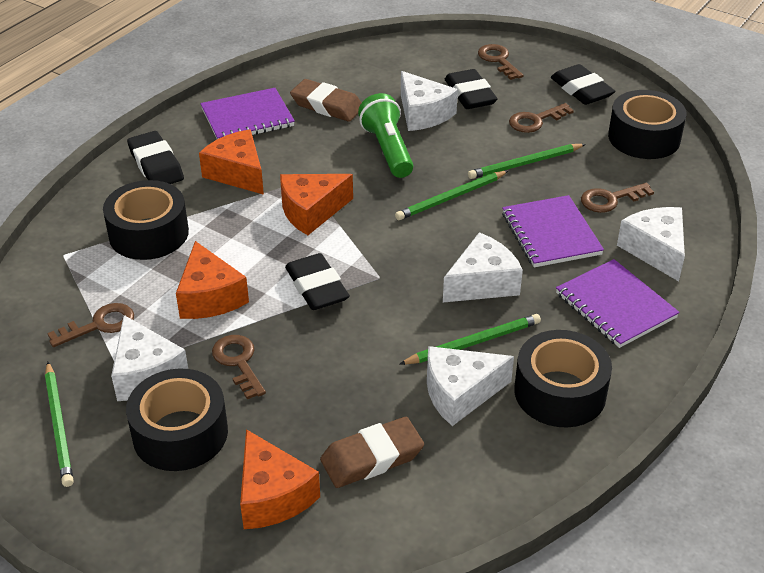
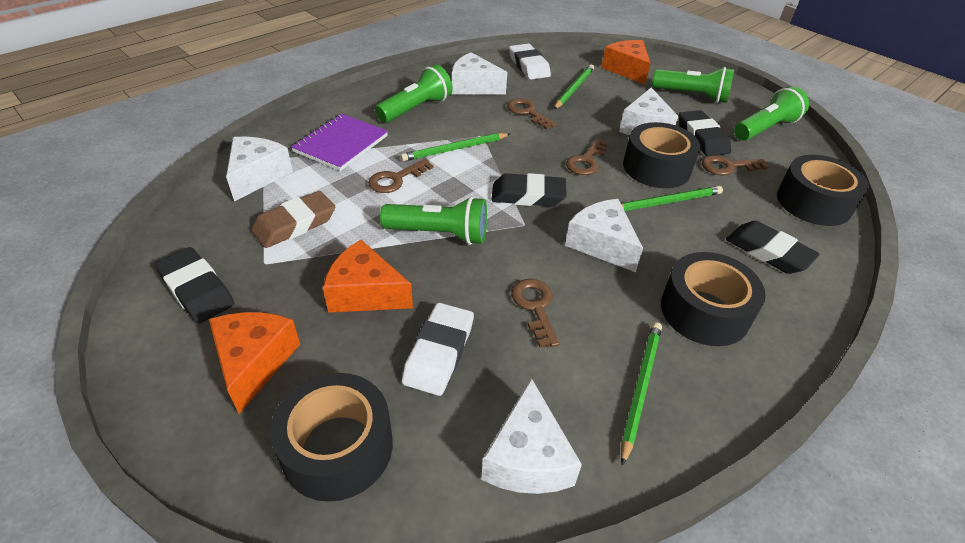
brown eraser: 2 -> 1
green flashlight: 1 -> 4
orange cheese: 4 -> 3
purple notebook: 3 -> 1
white eraser: 0 -> 2

